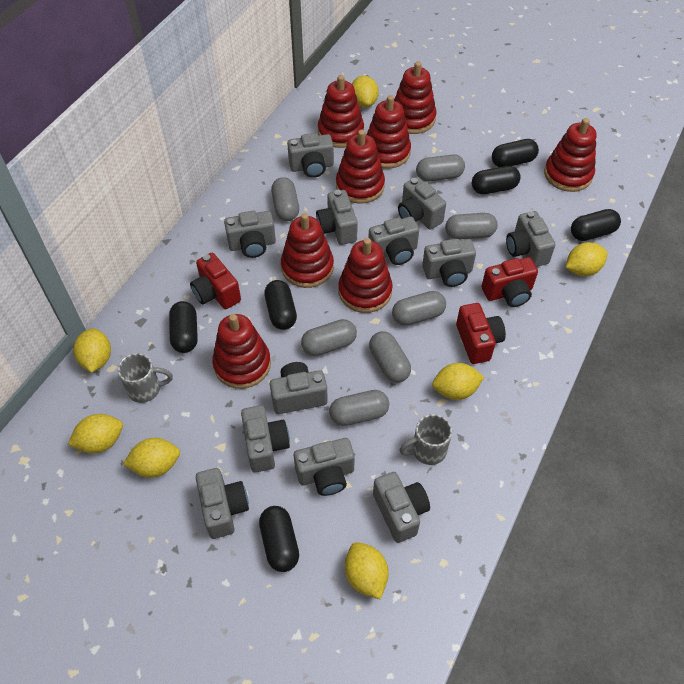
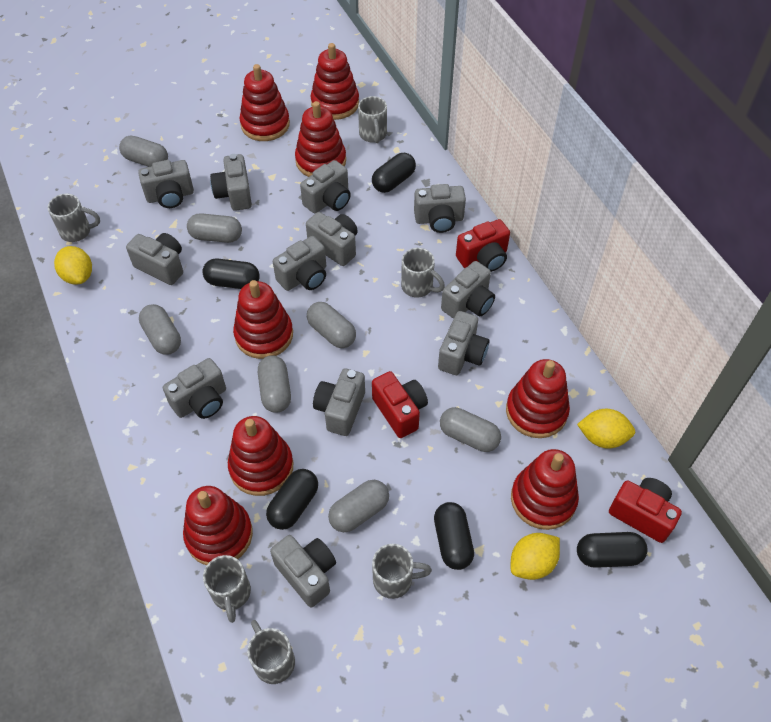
black capsule: 6 -> 5
grey mug: 2 -> 6
yellow lemon: 7 -> 3

